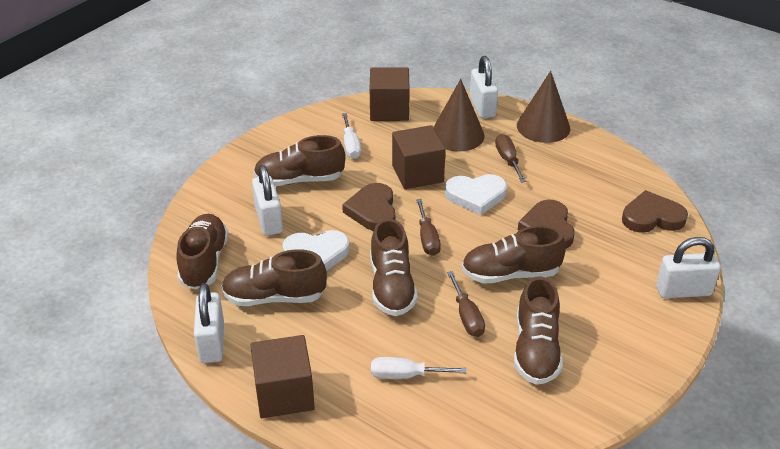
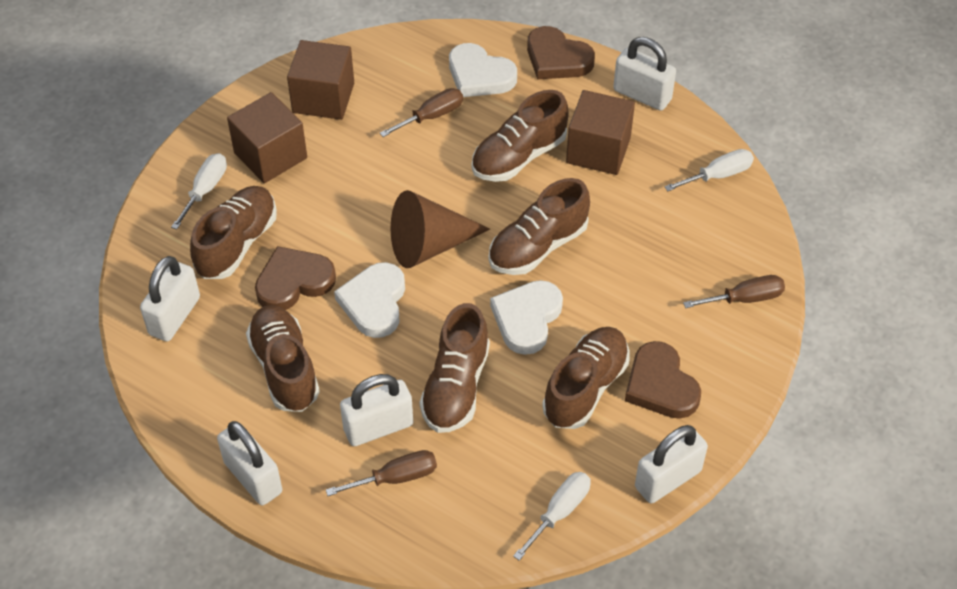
brown cone: 2 -> 1
white heart: 2 -> 3
white padlock: 4 -> 5
white screwdriver: 2 -> 3

